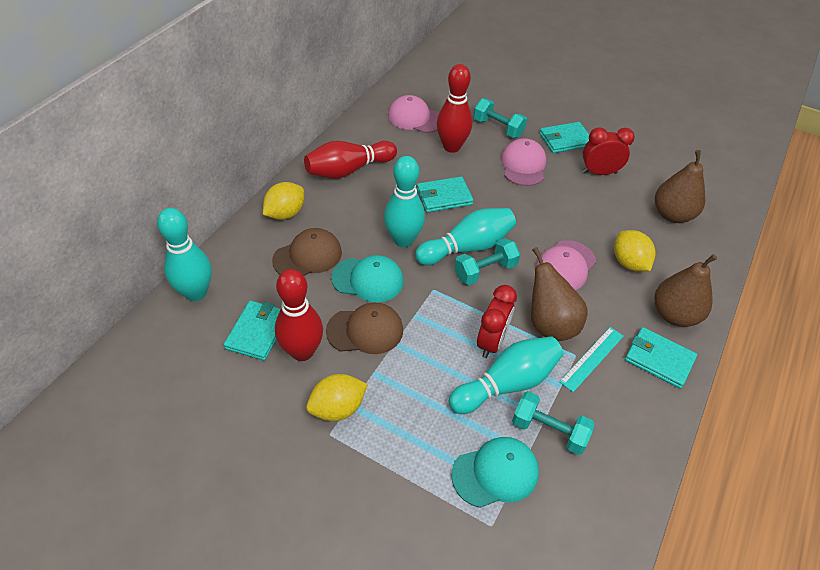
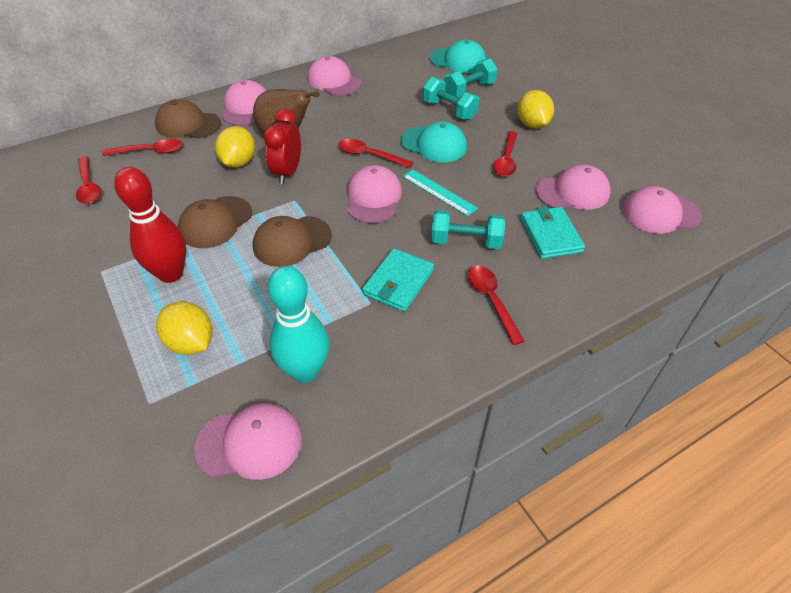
brown cap: 2 -> 3
brown pear: 3 -> 1
pink cap: 3 -> 6
red bowling pin: 3 -> 1
red clock: 2 -> 1
red spoon: 0 -> 5
turquoise bowling pin: 4 -> 1
turquoise wallet: 4 -> 2

